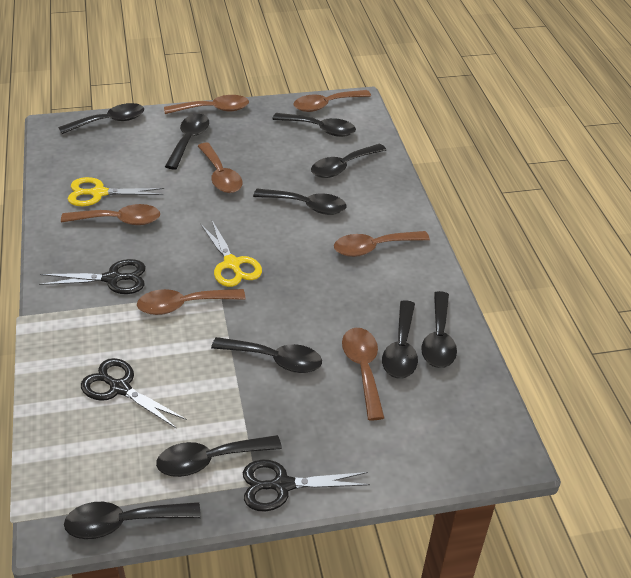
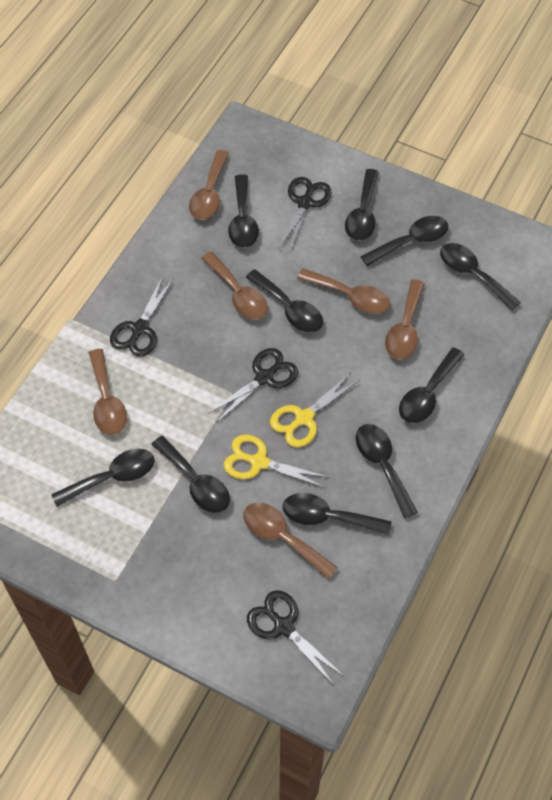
black scissors: 3 -> 4
brown spoon: 7 -> 6

